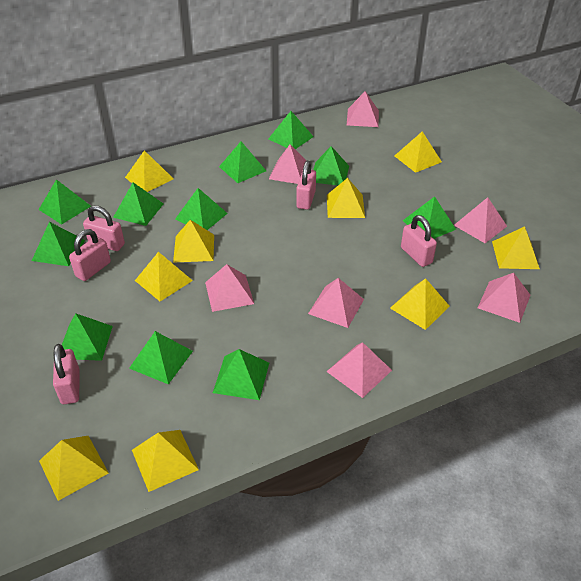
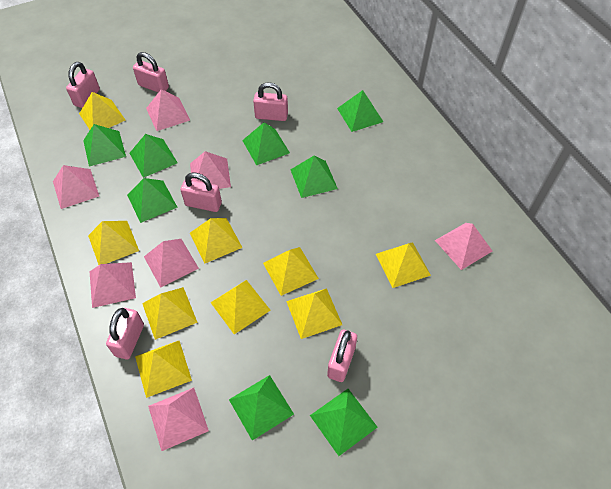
green pyramid: 11 -> 8
pink padlock: 5 -> 6

